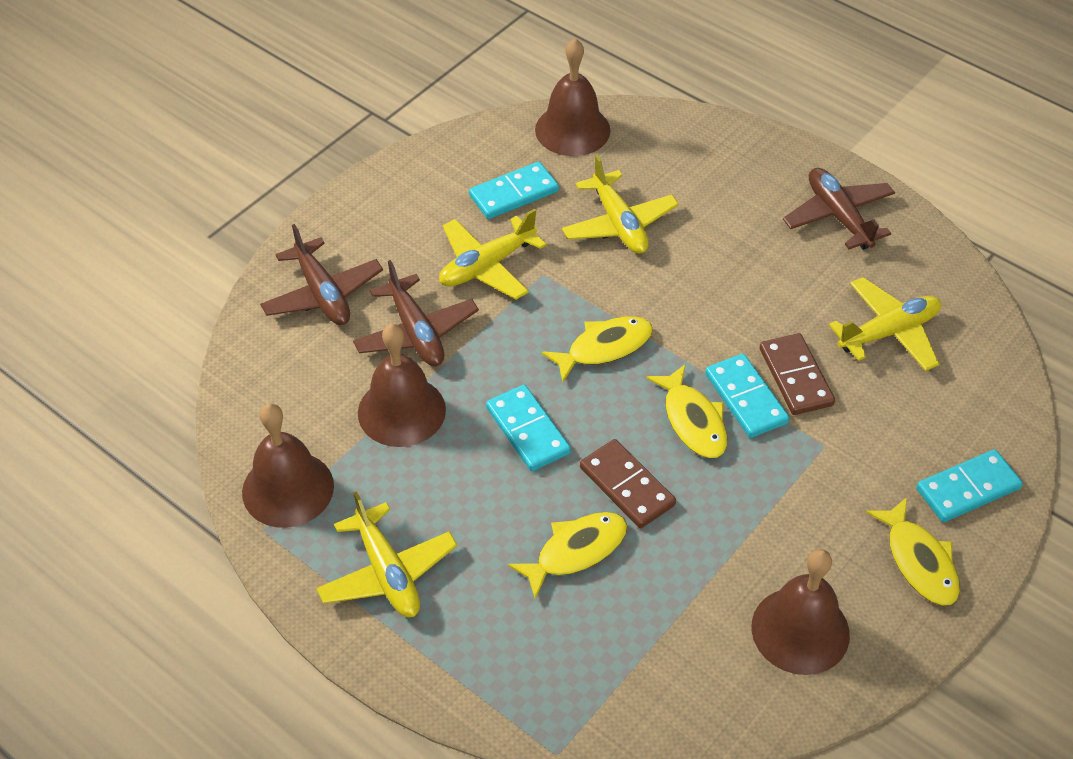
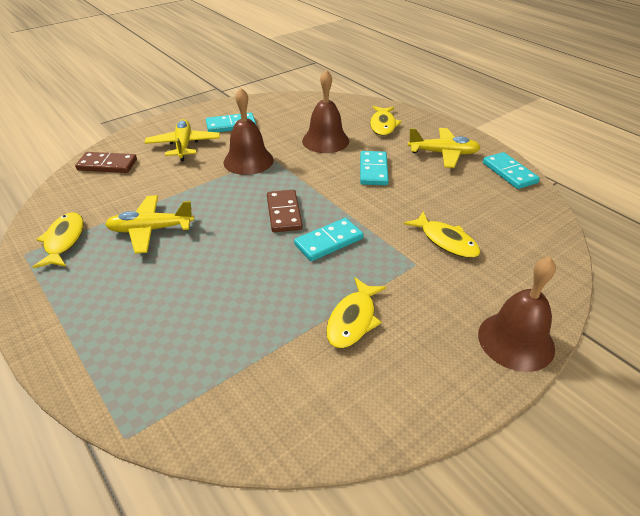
brown bell: 4 -> 3
brown plane: 3 -> 0
yellow plane: 4 -> 3

